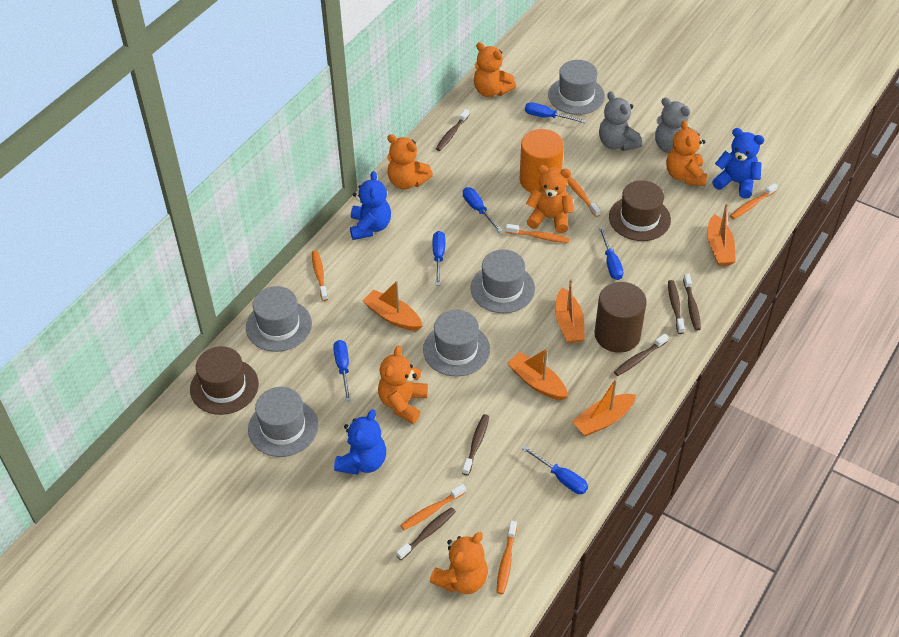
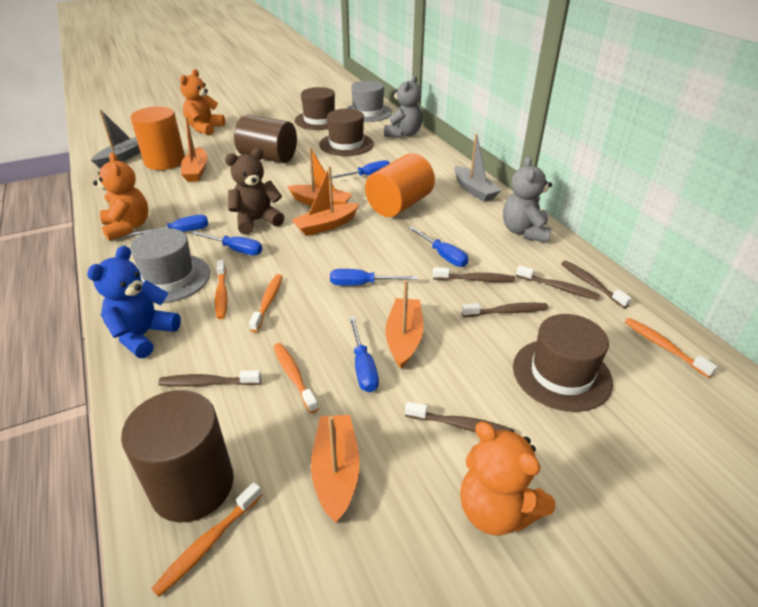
blue teddy bear: 3 -> 1
brown cylinder: 1 -> 2
brown hat: 2 -> 3
brown teddy bear: 0 -> 1
grey boat: 0 -> 2
grey hat: 5 -> 2
orange cylinder: 1 -> 2
orange teddy bear: 6 -> 3
orange toothbrush: 6 -> 5

